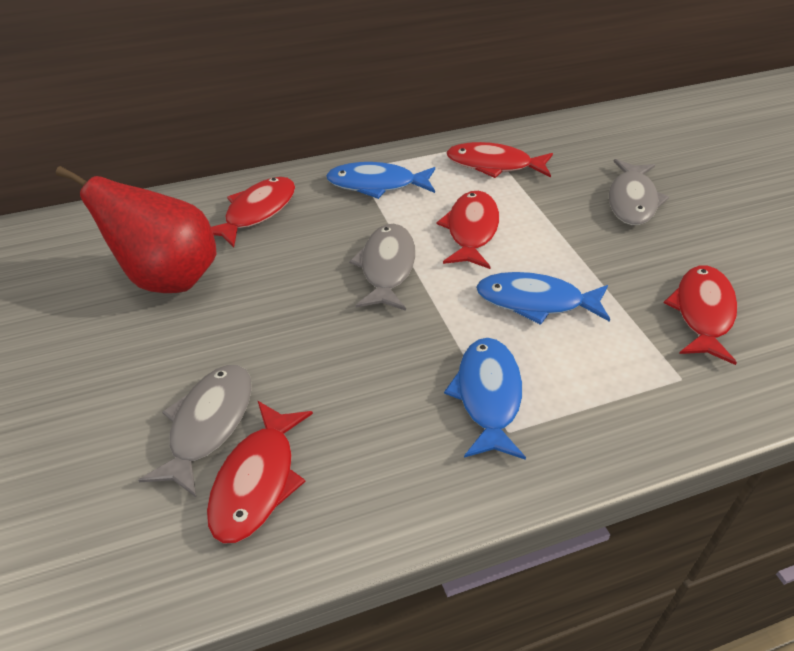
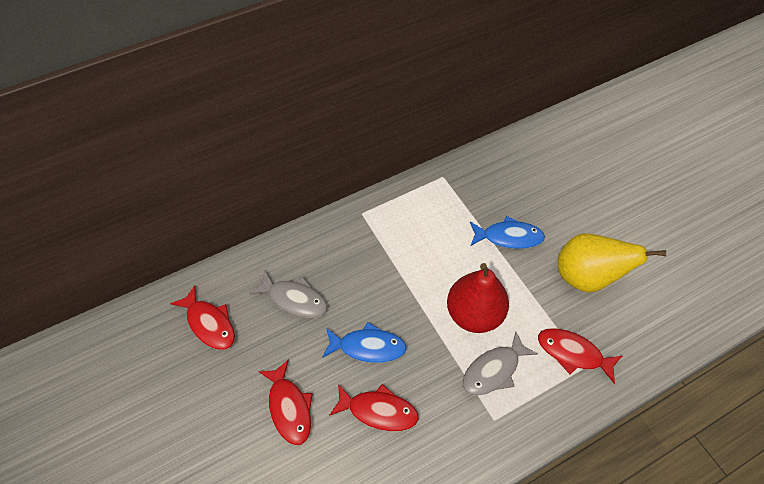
blue fish: 3 -> 2
grey fish: 3 -> 2
red fish: 5 -> 4
yellow pear: 0 -> 1

